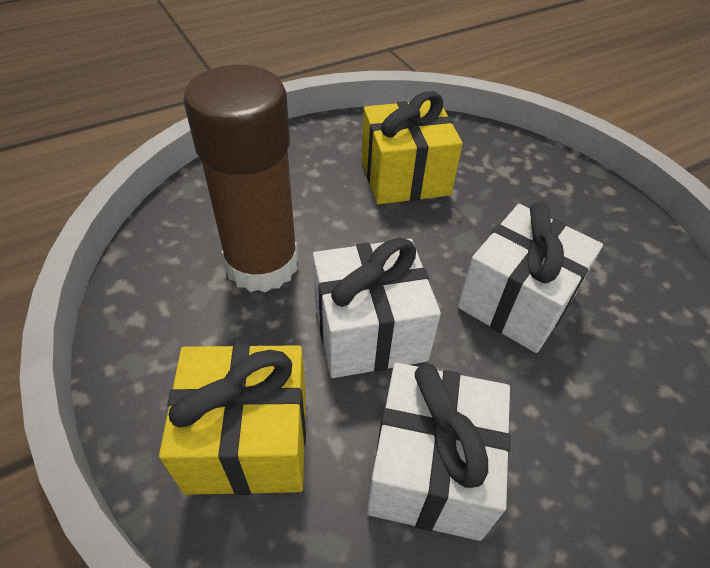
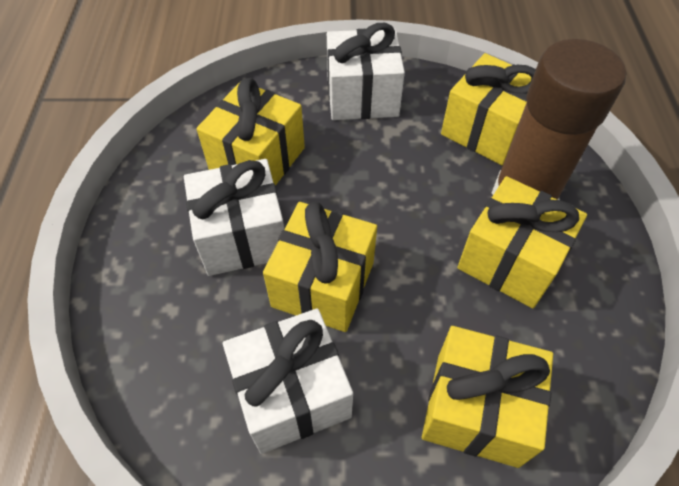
yellow gift: 2 -> 5

